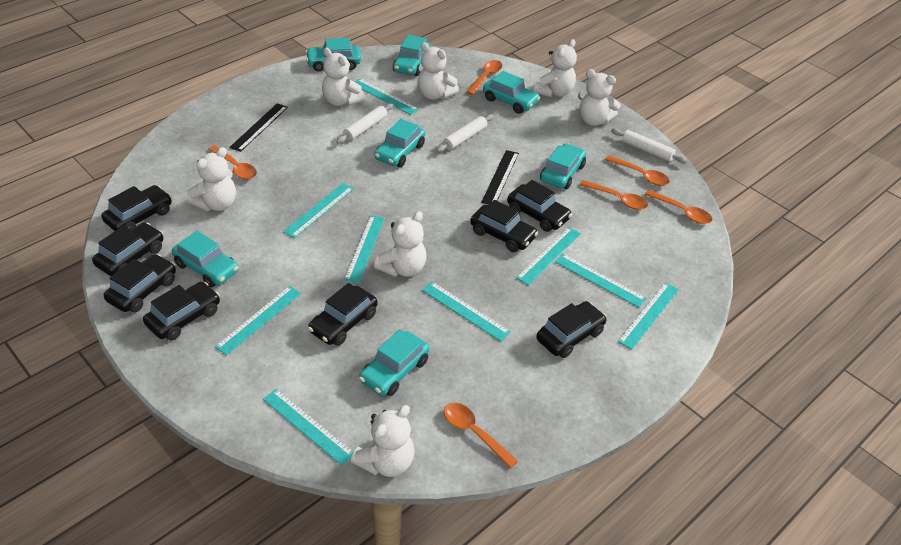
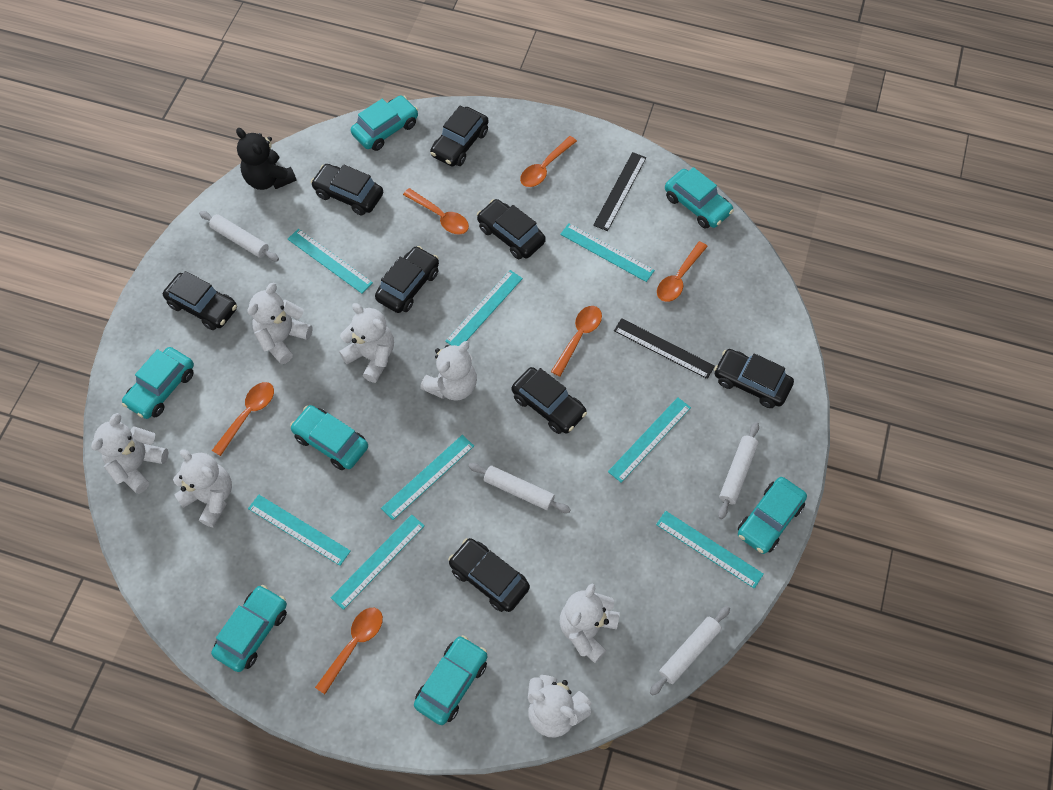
black teddy bear: 0 -> 1
turquoise ruler: 9 -> 8
white rolling pin: 3 -> 4

